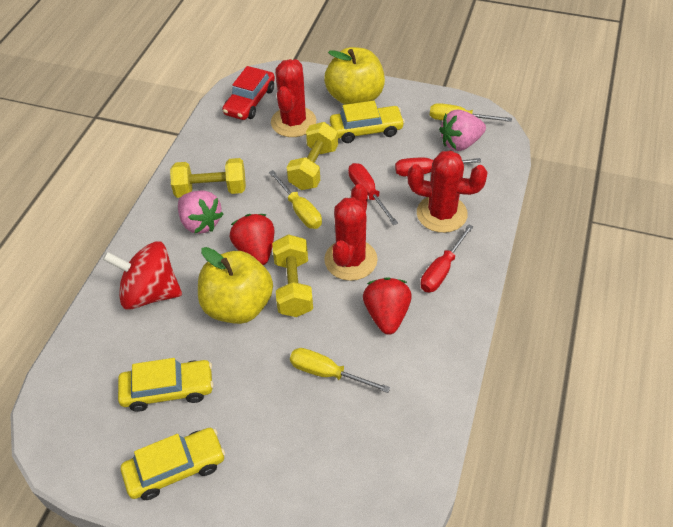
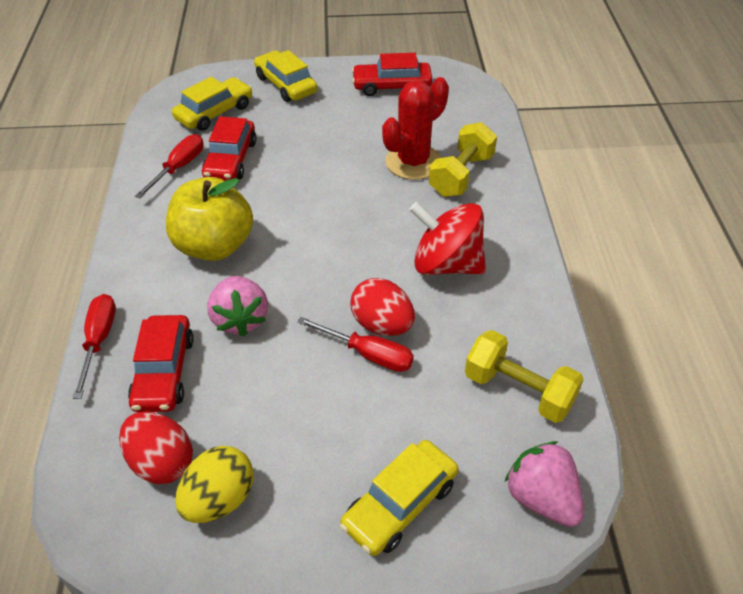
red cactus: 3 -> 1
red car: 1 -> 3
red egg: 0 -> 2
red strawberry: 2 -> 0
yellow apple: 2 -> 1
yellow dumbbell: 3 -> 2
yellow egg: 0 -> 1
yellow screwdriver: 3 -> 0

